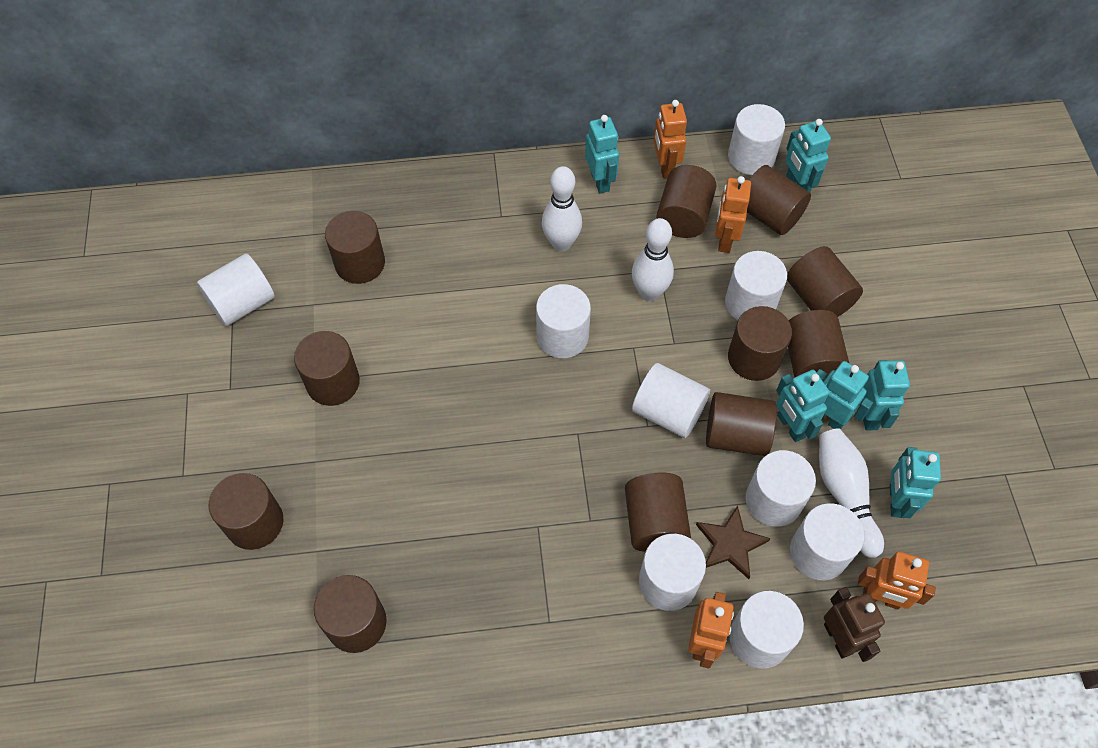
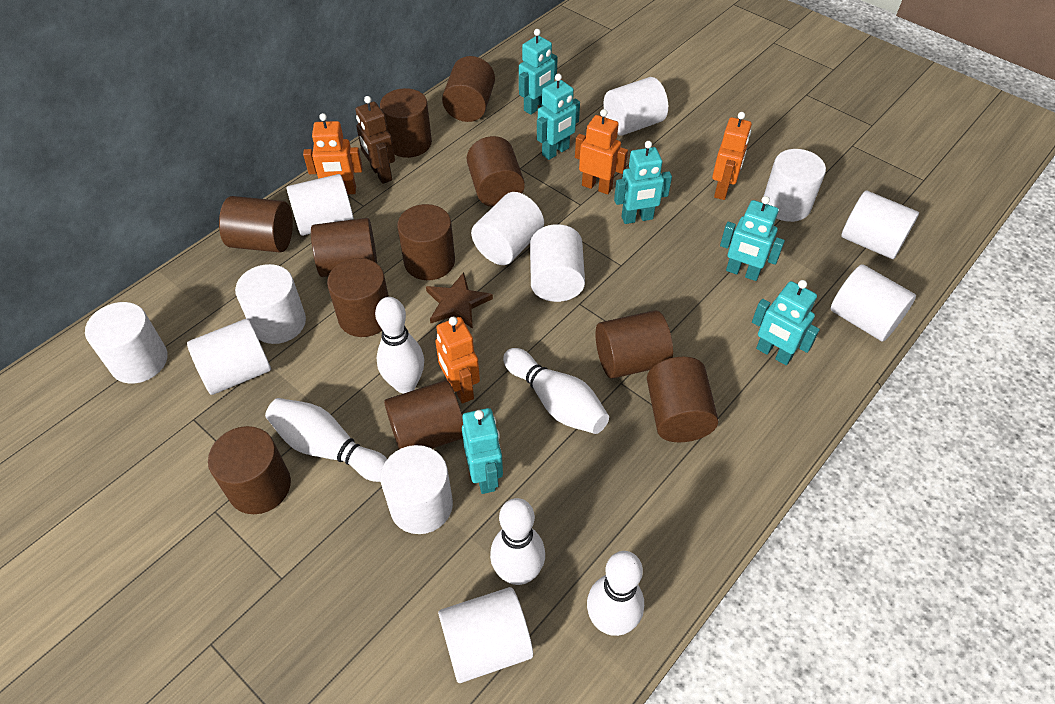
white bowling pin: 3 -> 5
white cylinder: 9 -> 12

